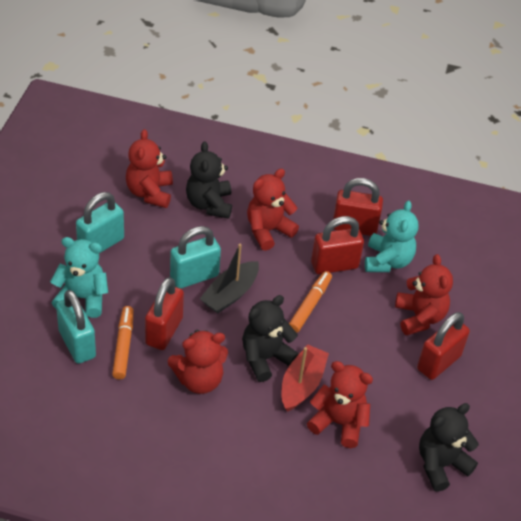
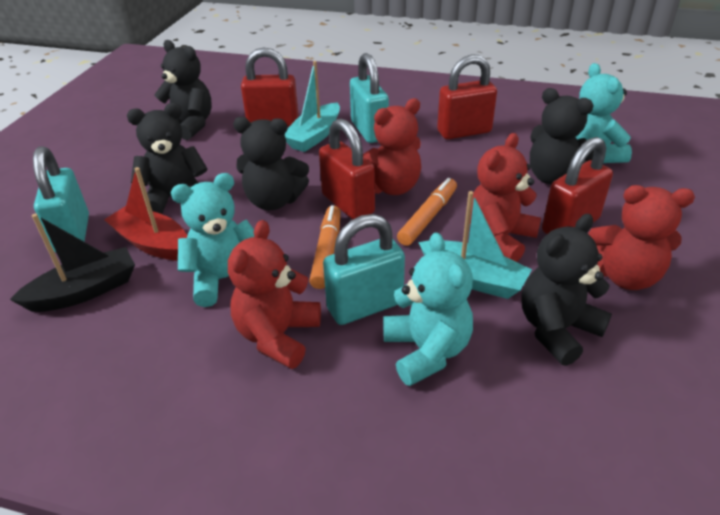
black teddy bear: 3 -> 5
red teddy bear: 5 -> 4
turquoise boat: 0 -> 2
turquoise teddy bear: 2 -> 3

